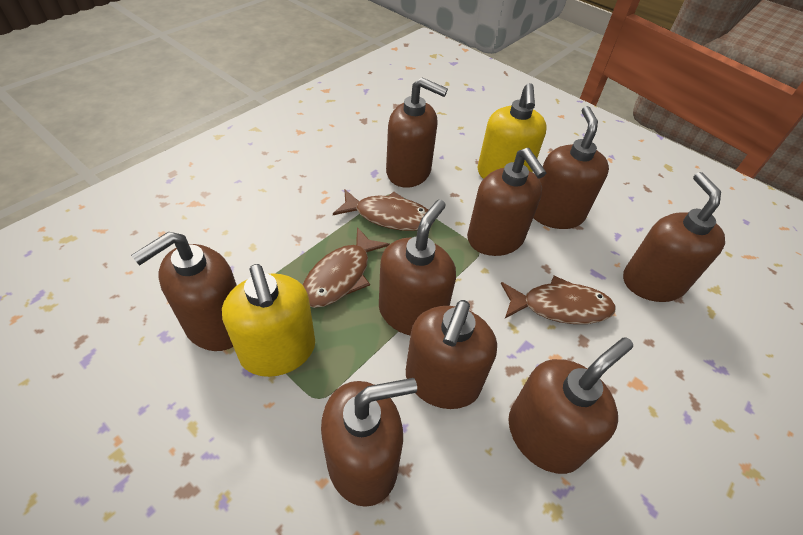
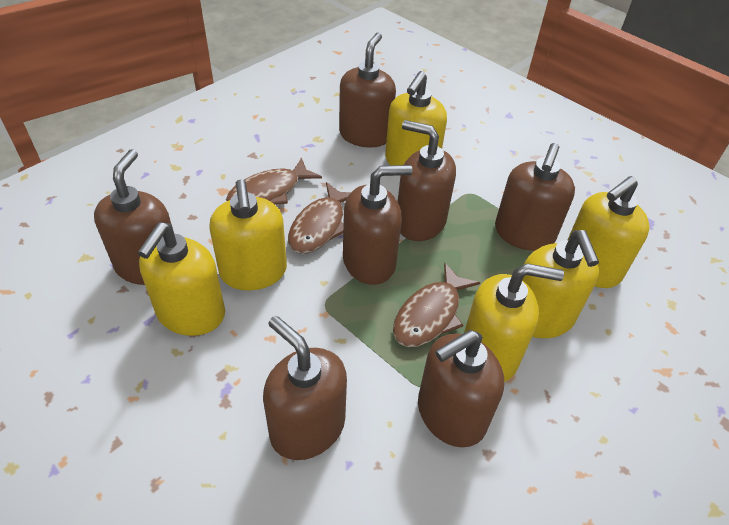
brown soap dispenser: 9 -> 7
yellow soap dispenser: 2 -> 6

